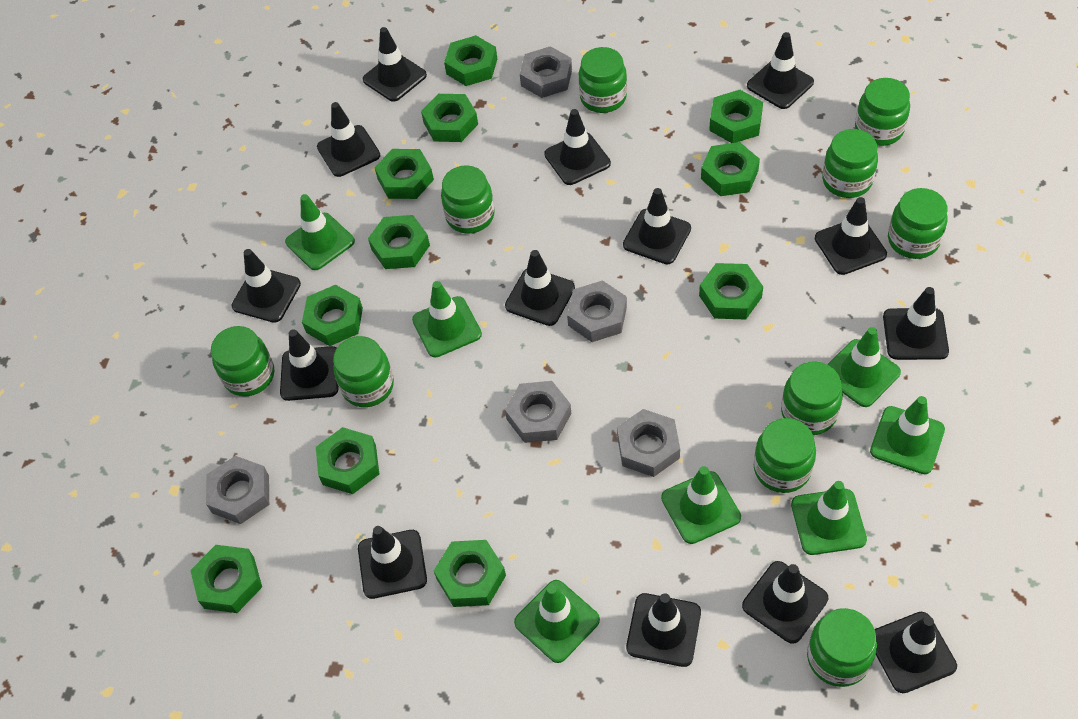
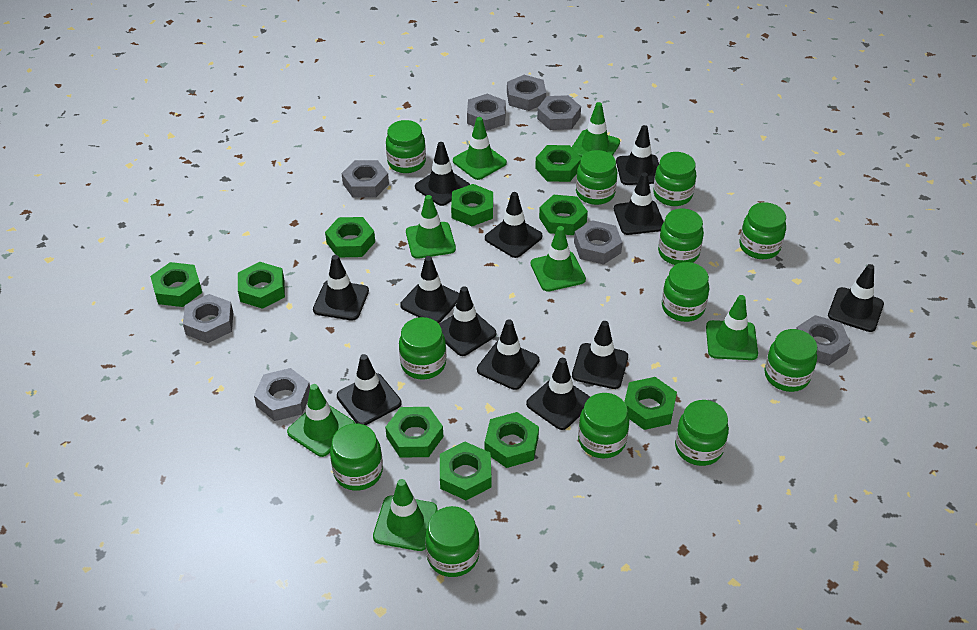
black traffic cone: 14 -> 12
green jar: 10 -> 12
green nut: 11 -> 10
grey nut: 5 -> 8

